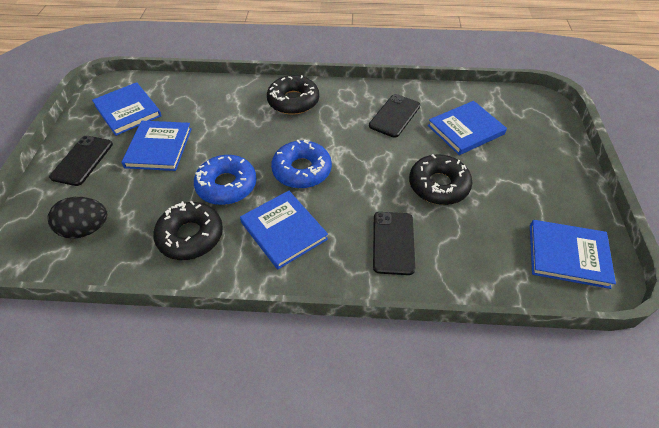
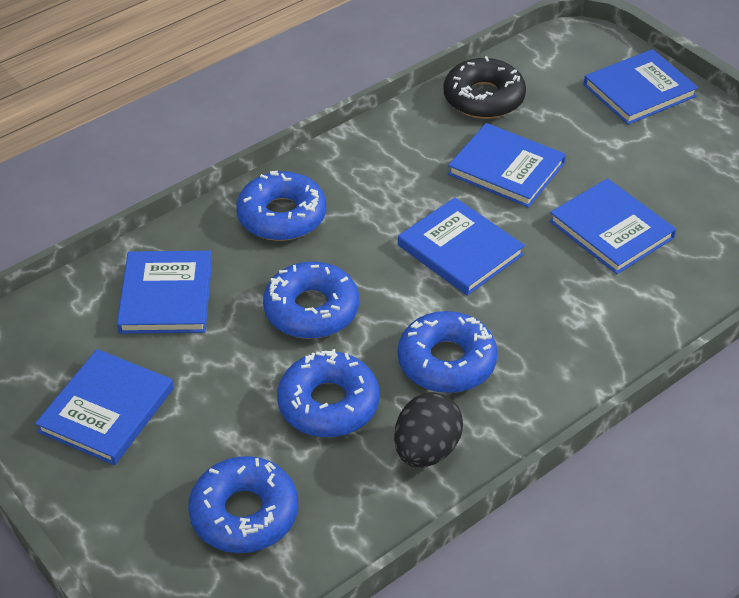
black donut: 3 -> 1
black phone: 3 -> 0
blue book: 5 -> 6
blue donut: 2 -> 5

